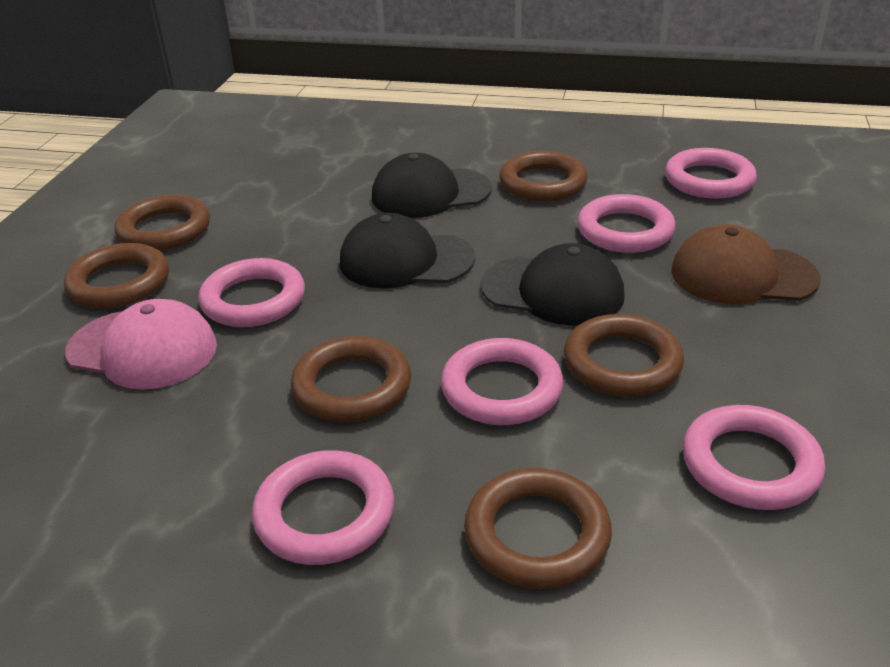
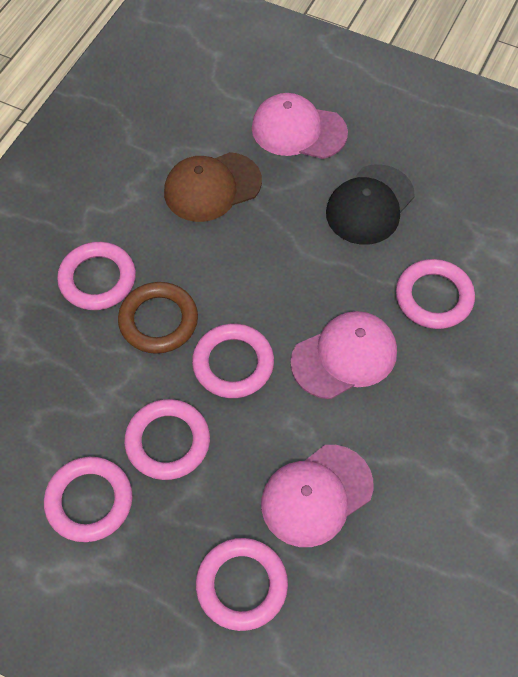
black cap: 3 -> 1
brown ring: 6 -> 1
pink cap: 1 -> 3

